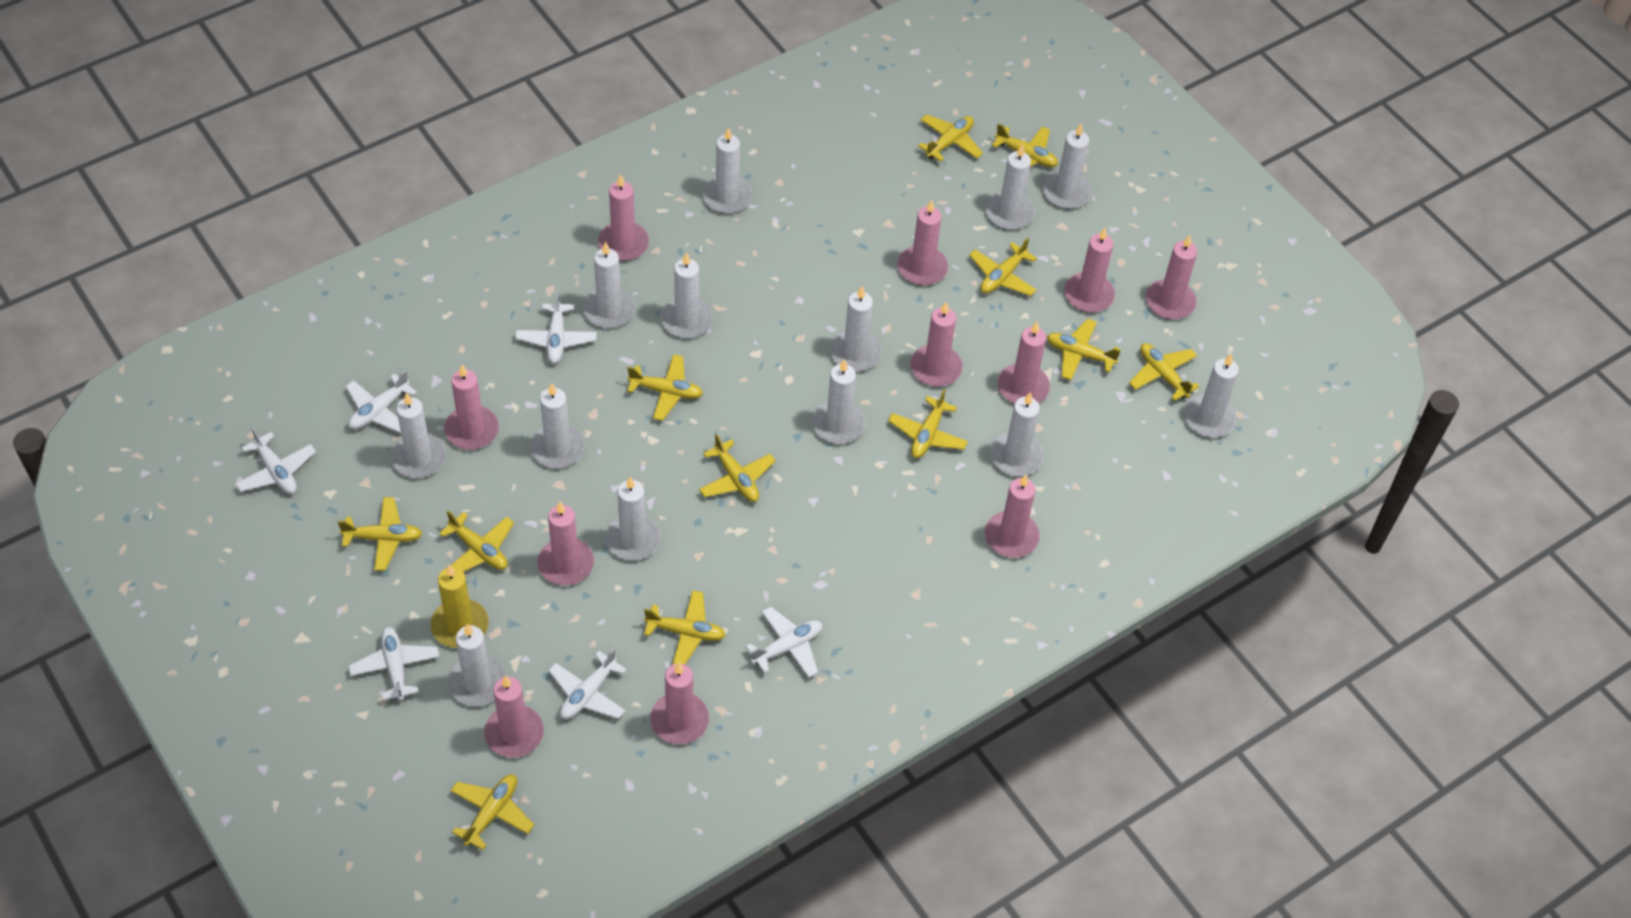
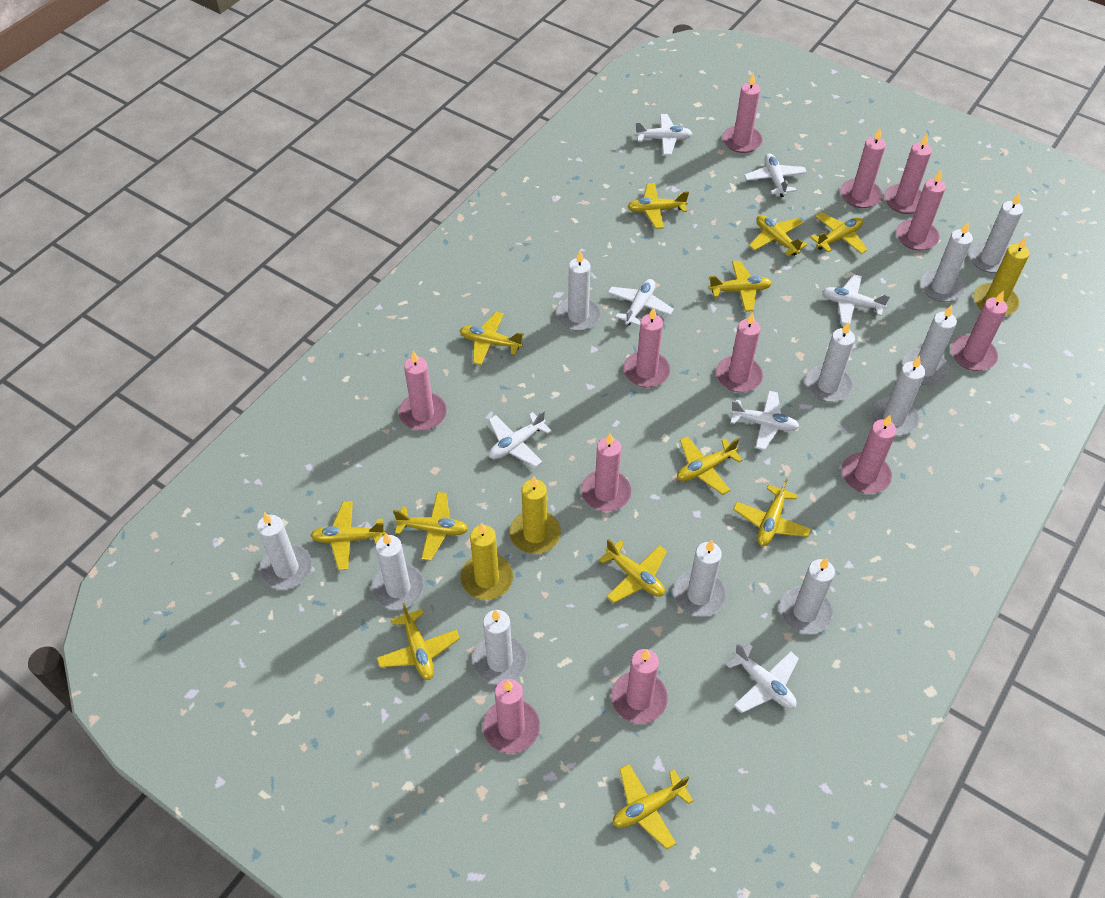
pink candle: 11 -> 12
white candle: 13 -> 11
white plane: 6 -> 7
yellow candle: 1 -> 3

